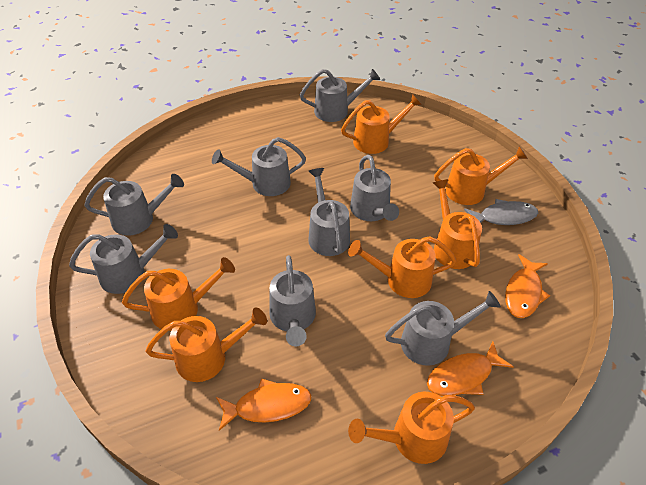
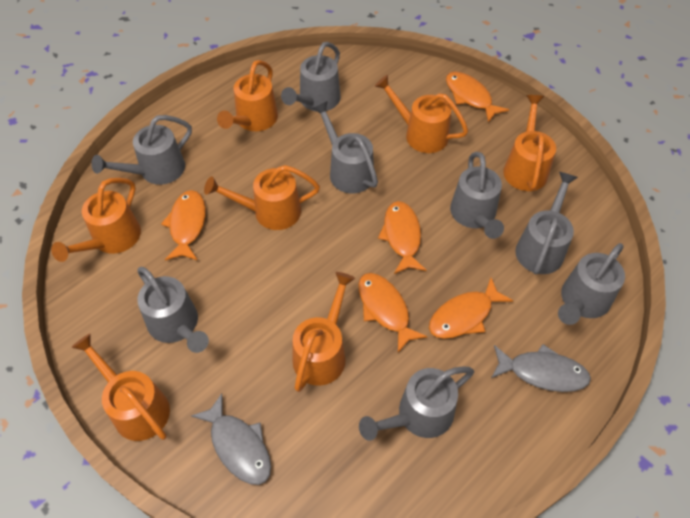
grey fish: 1 -> 2
orange fish: 3 -> 5

